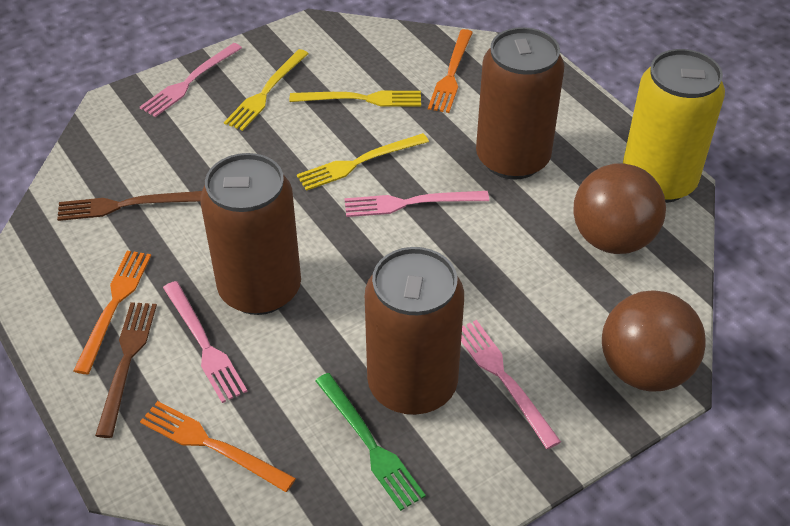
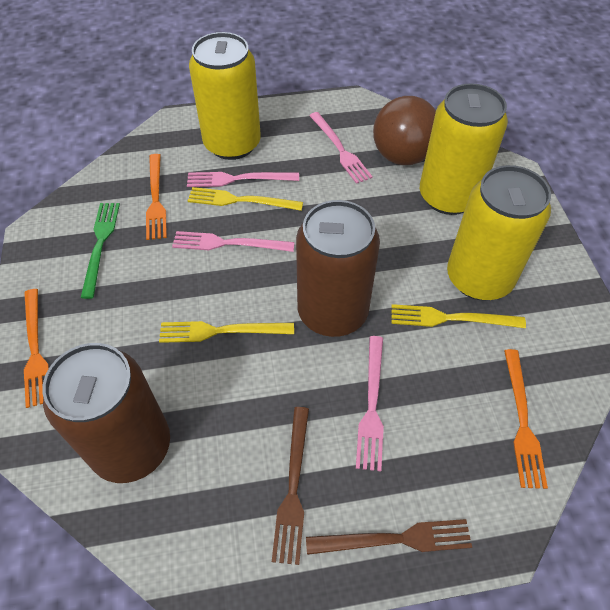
brown ball: 2 -> 1
brown can: 3 -> 2
yellow can: 1 -> 3

